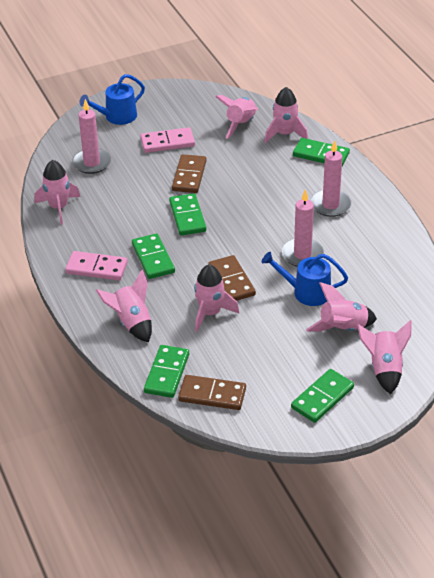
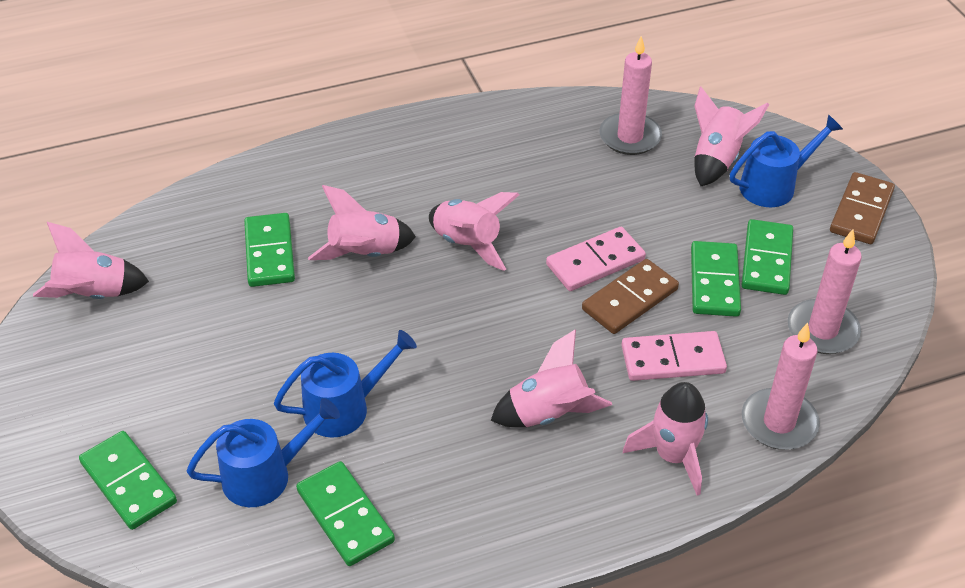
blue watering can: 2 -> 3
brown domino: 3 -> 2
pink rocket: 7 -> 6

